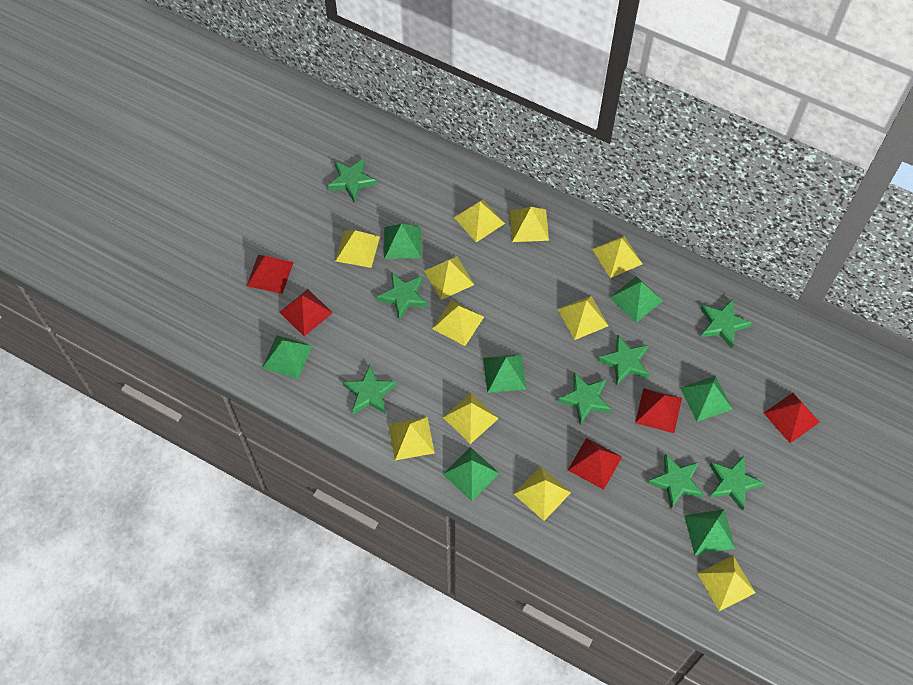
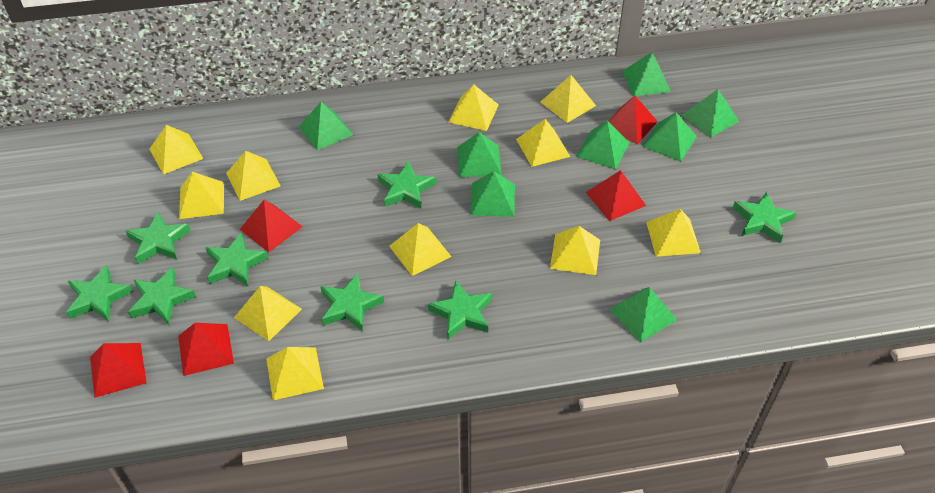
green pyramid: 7 -> 8

